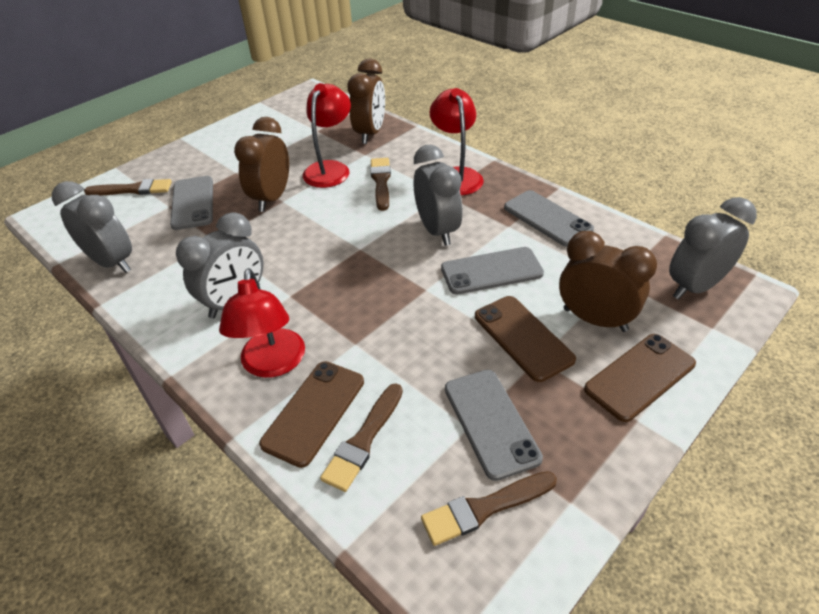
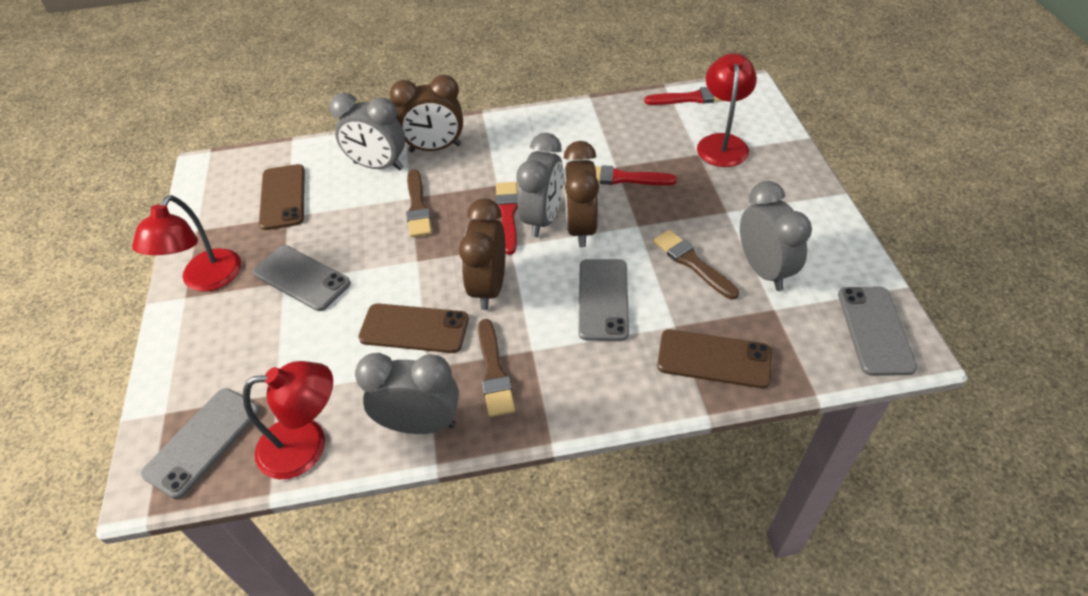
brown brush: 4 -> 3
red brush: 0 -> 3

